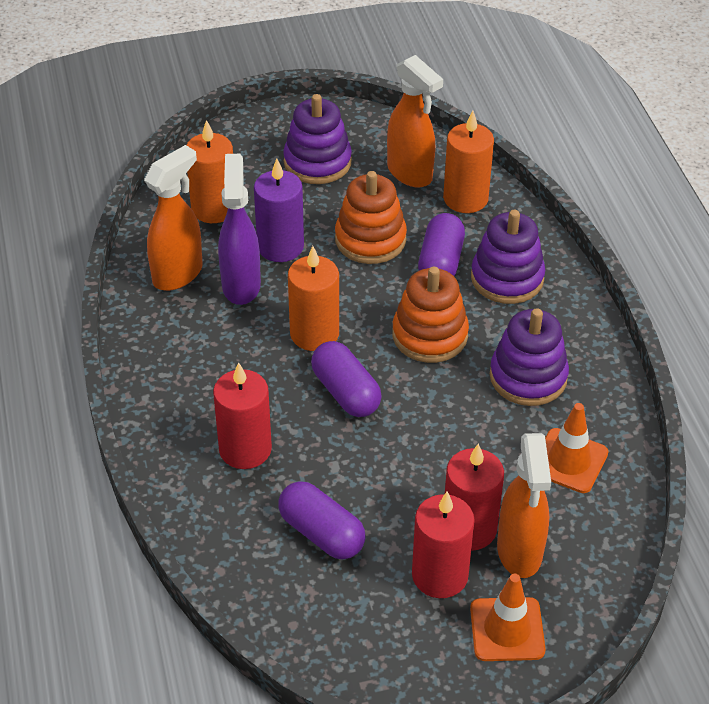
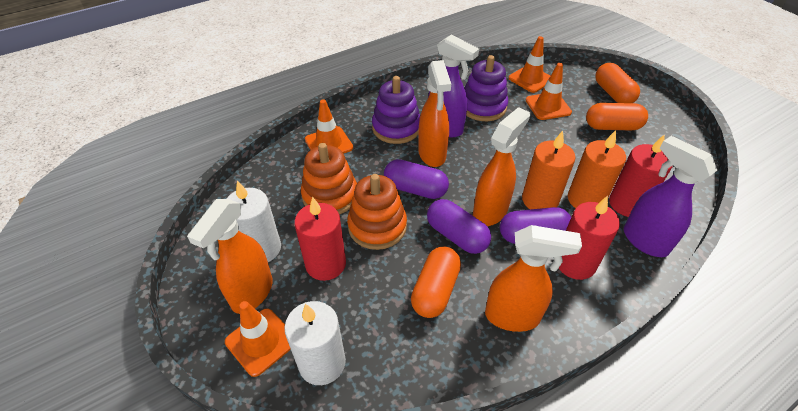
orange candle: 3 -> 2
orange capsule: 0 -> 3
orange spray bottle: 3 -> 4
orange traffic cone: 2 -> 4
purple candle: 1 -> 0
purple spray bottle: 1 -> 2
purple stacking toy: 3 -> 2
white candle: 0 -> 2

